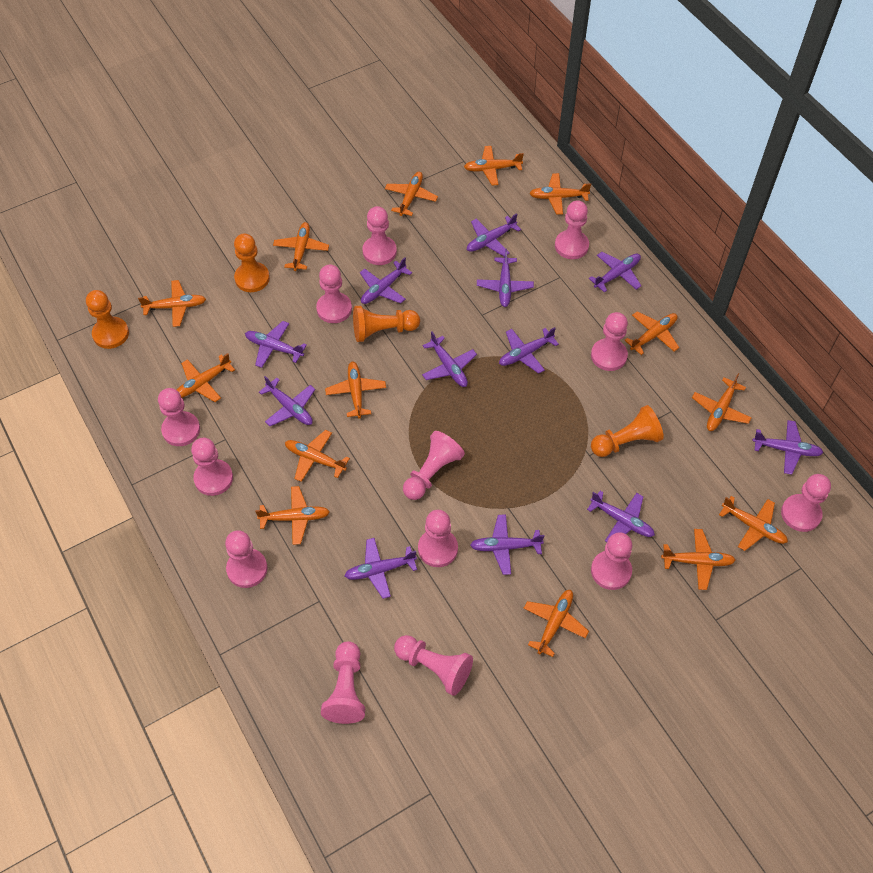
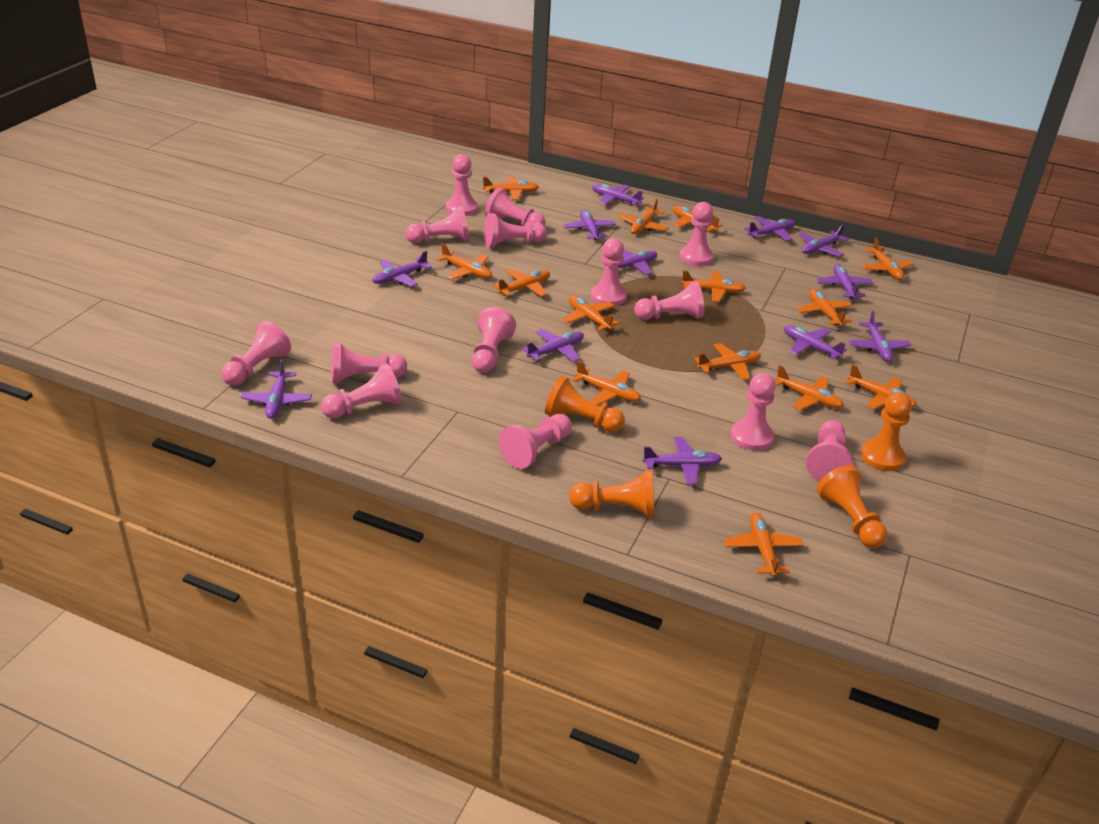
pink pawn: 13 -> 14

